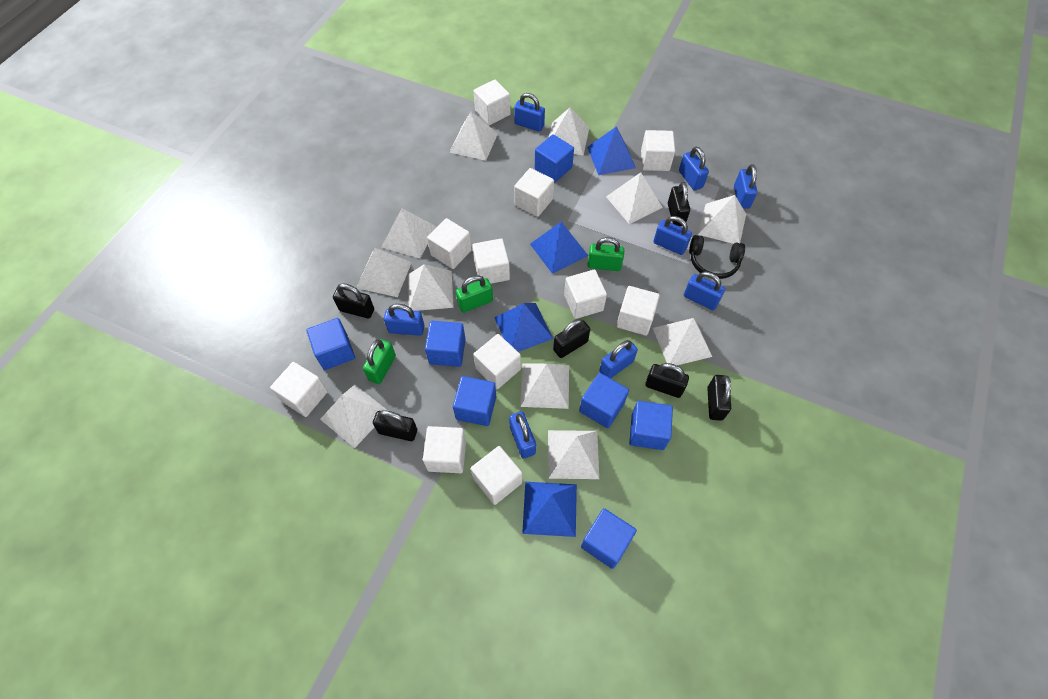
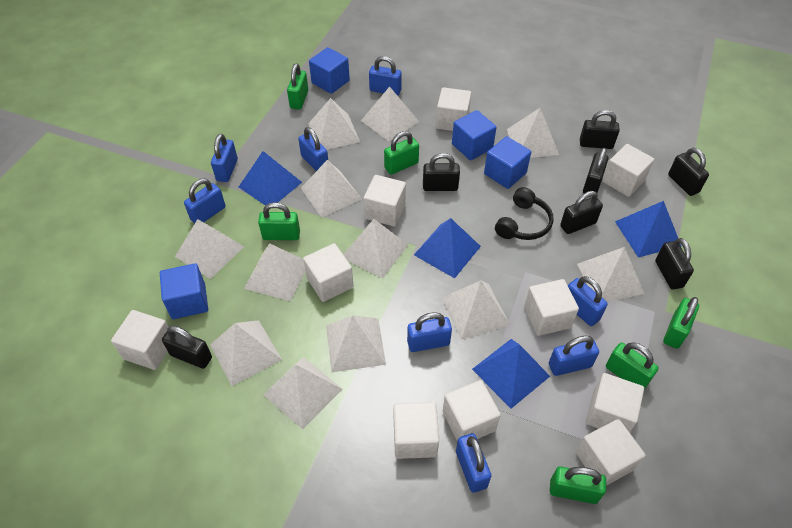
black padlock: 6 -> 7
blue cube: 7 -> 4
green padlock: 3 -> 6
white cube: 11 -> 10
white pyramid: 11 -> 12

